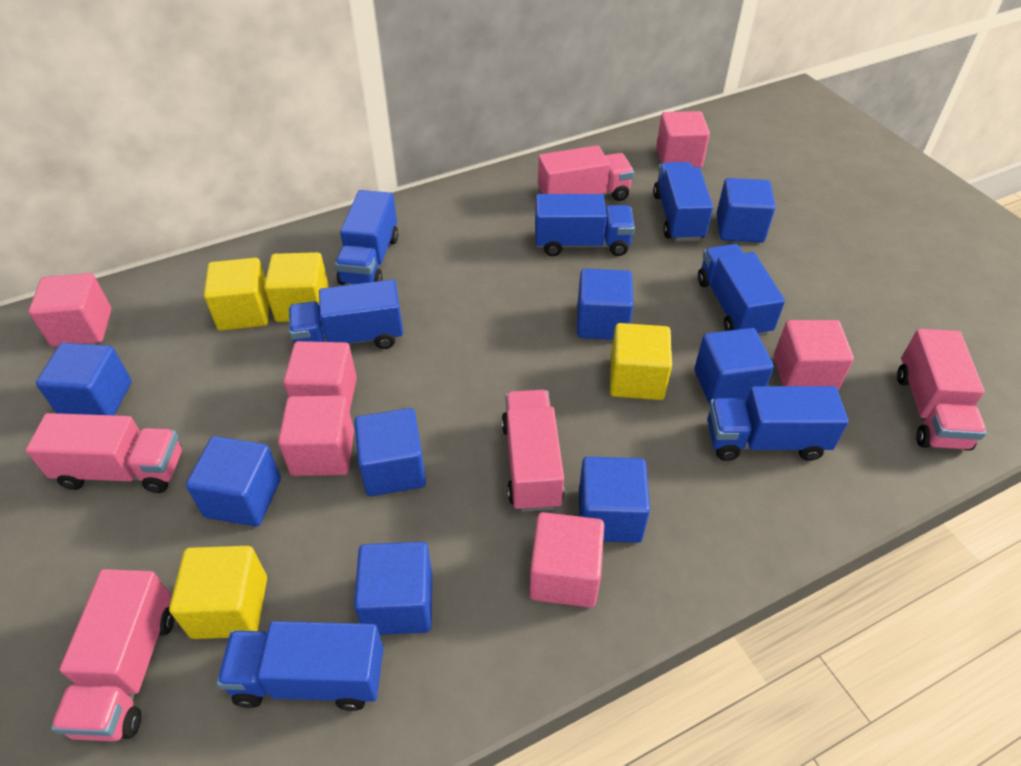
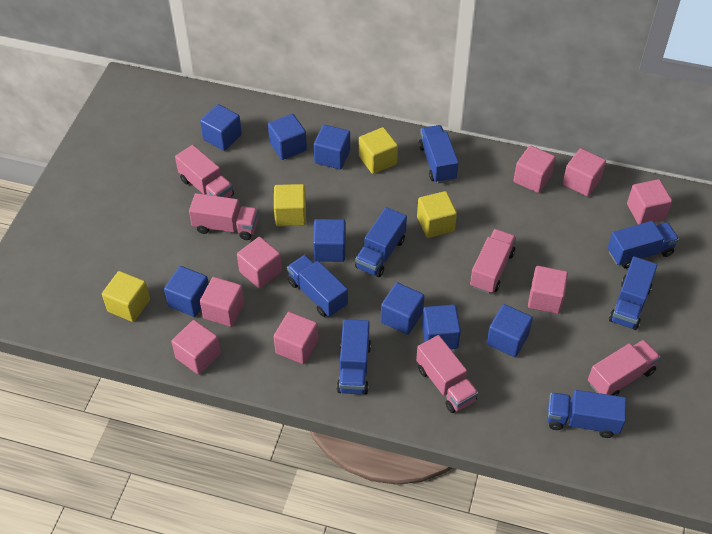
pink cube: 6 -> 8

